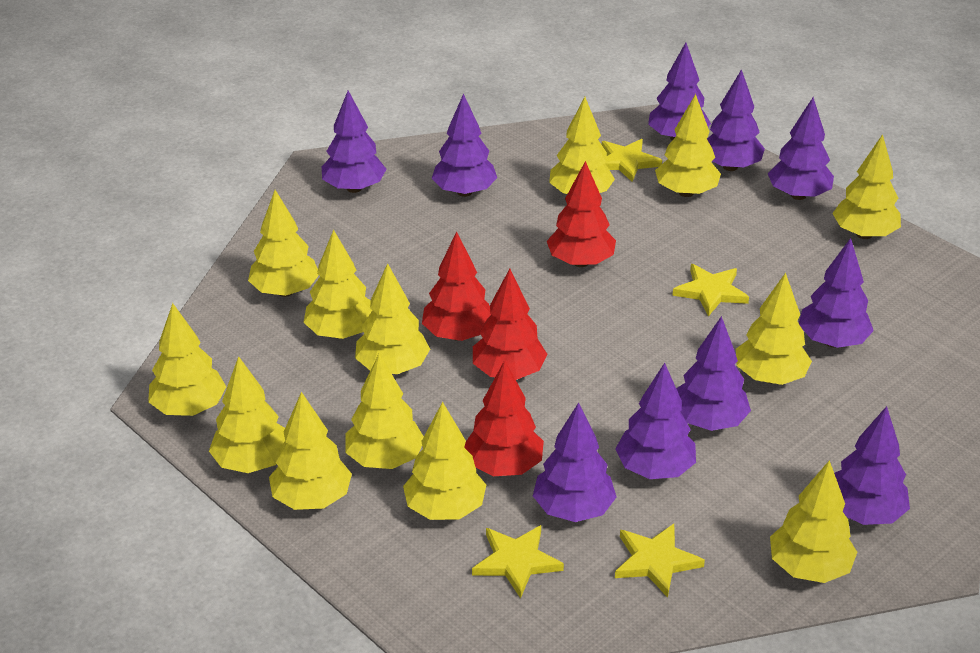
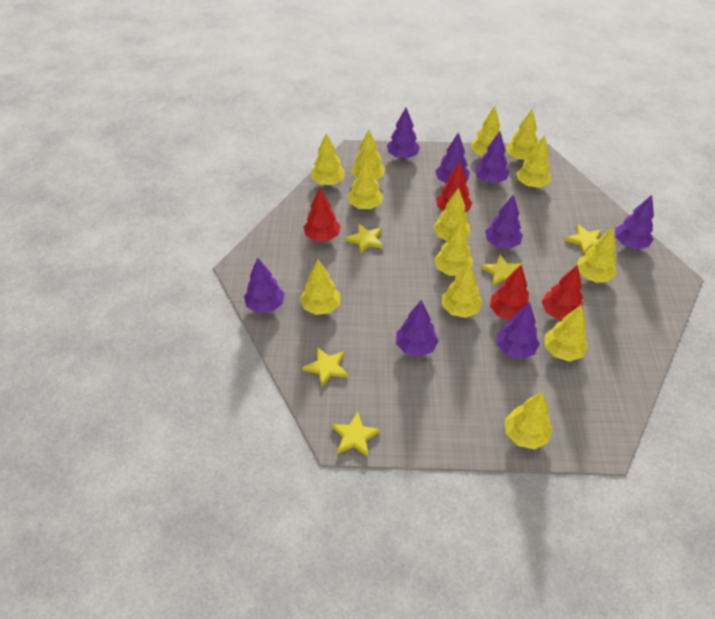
purple tree: 10 -> 8
yellow star: 4 -> 5

